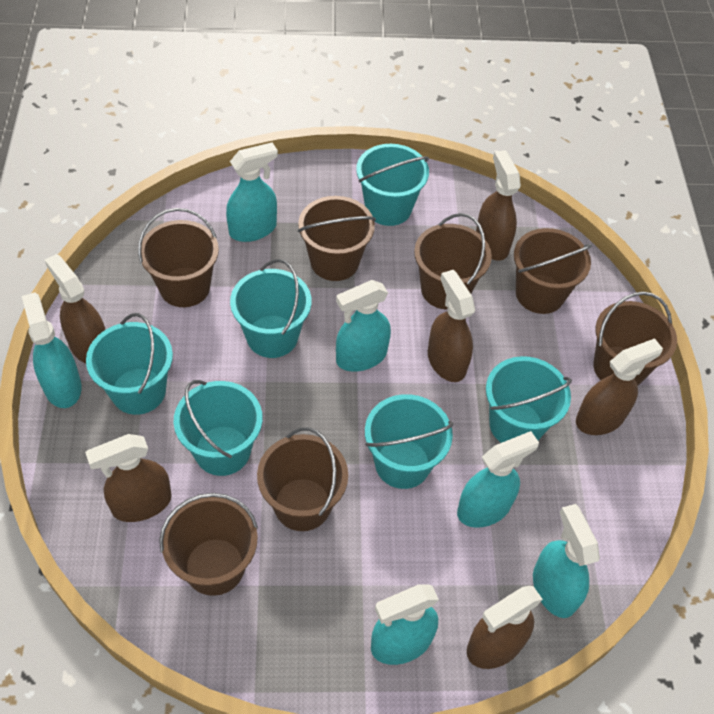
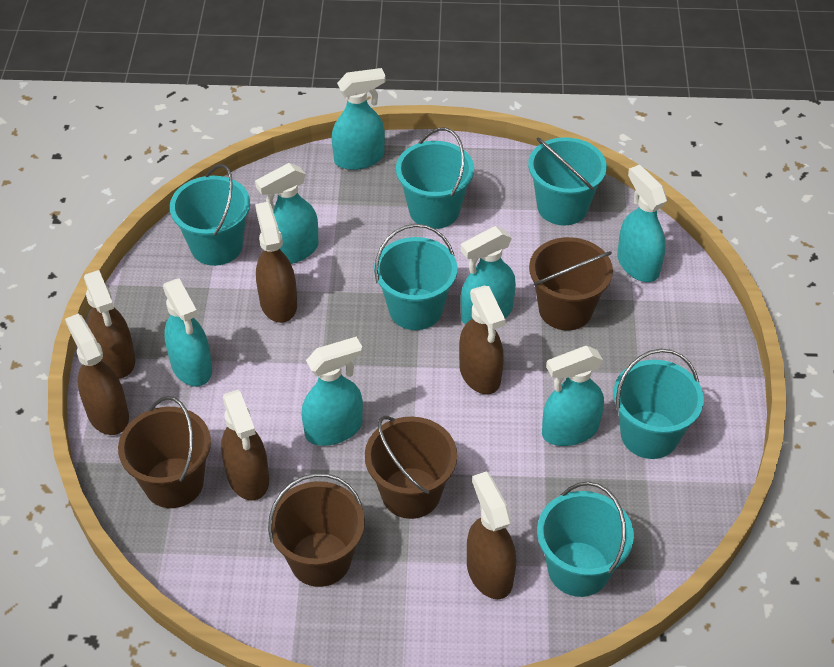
brown bucket: 7 -> 4
turquoise spray bottle: 6 -> 7

